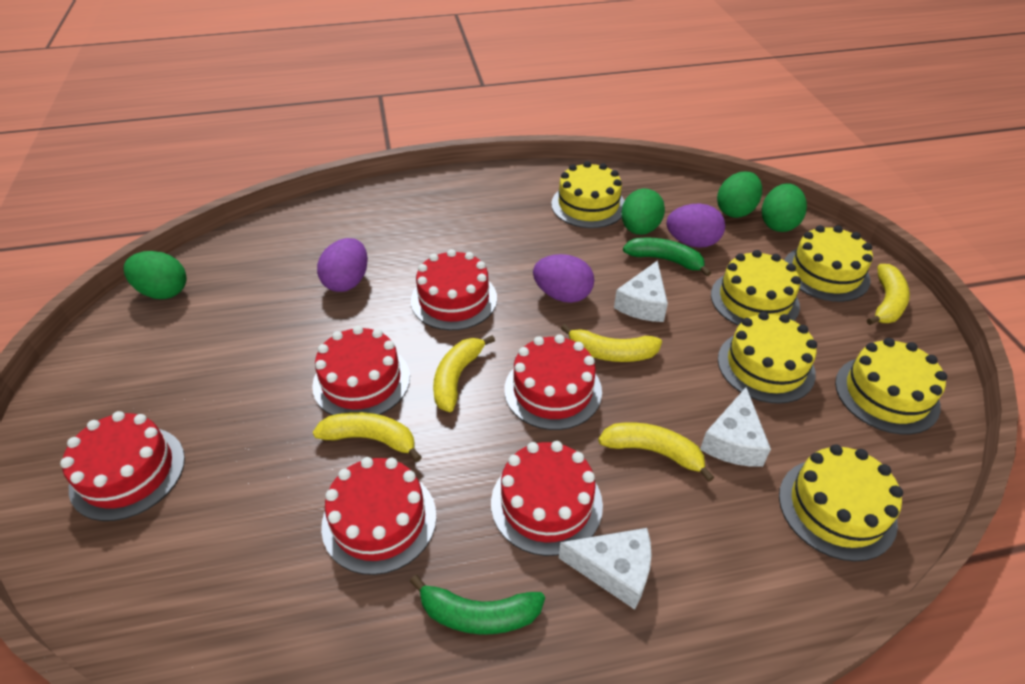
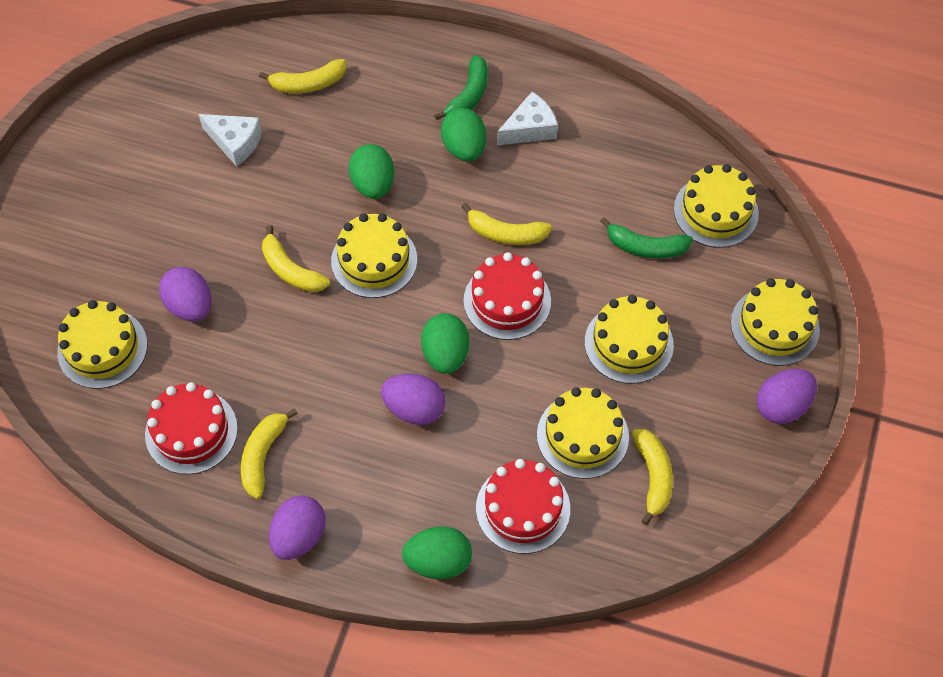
purple egg: 3 -> 4
red cake: 6 -> 3
white cheese: 3 -> 2

